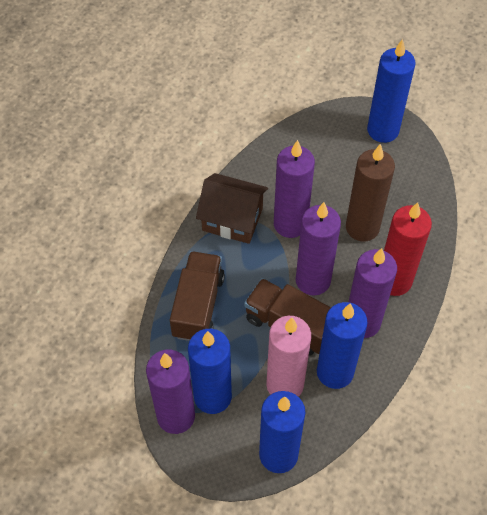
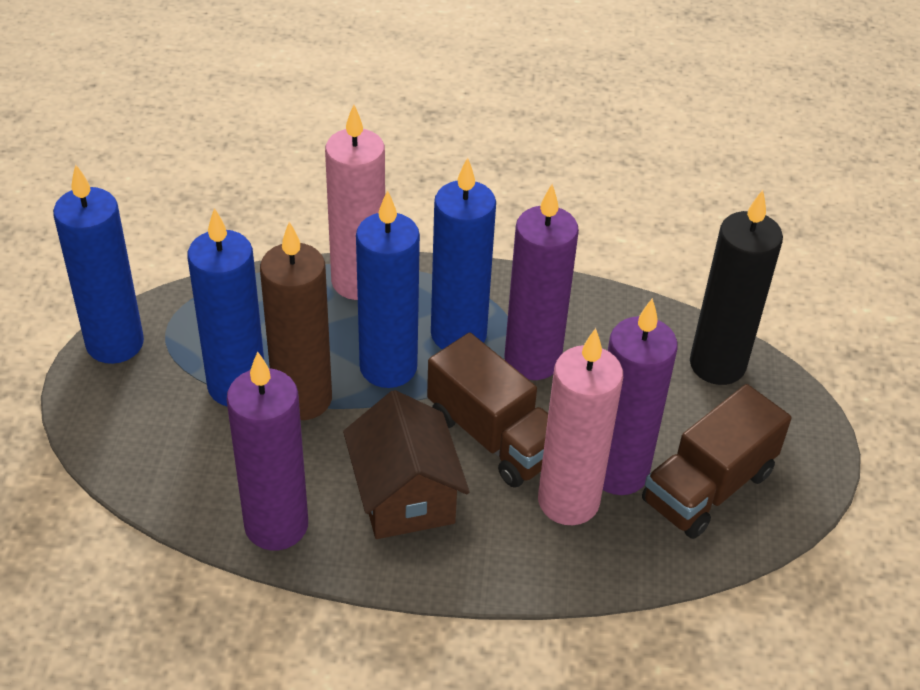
black candle: 0 -> 1
pink candle: 1 -> 2
purple candle: 4 -> 3
red candle: 1 -> 0

